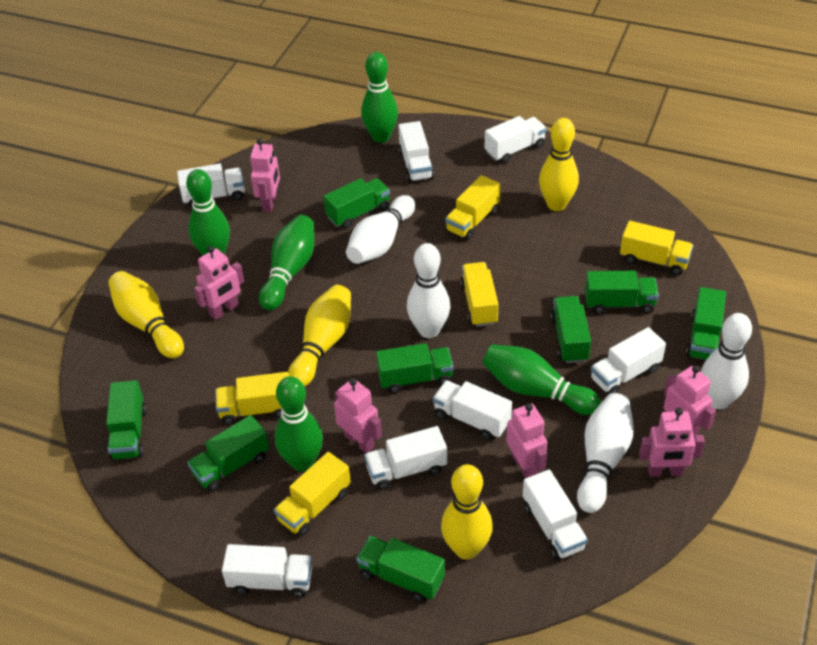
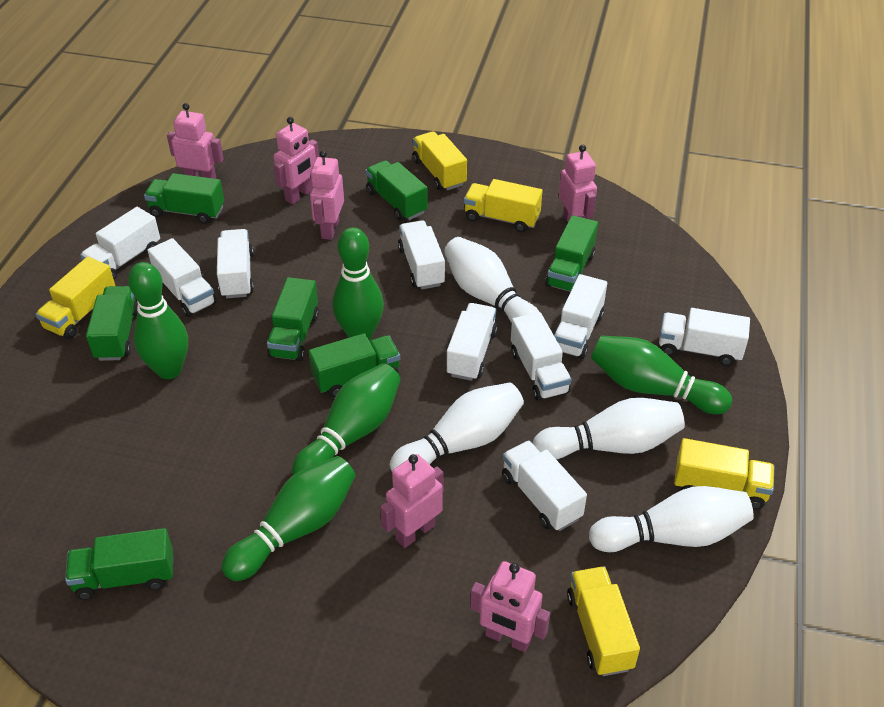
green truck: 8 -> 7
white truck: 8 -> 9
yellow bowling pin: 4 -> 0

